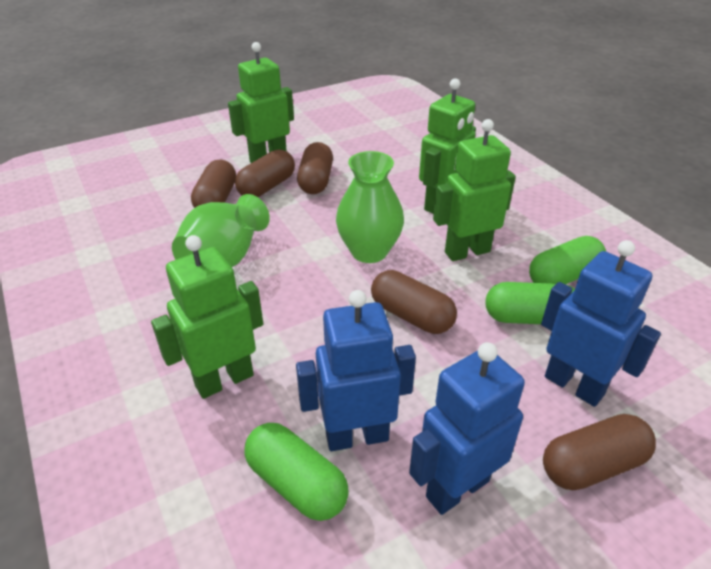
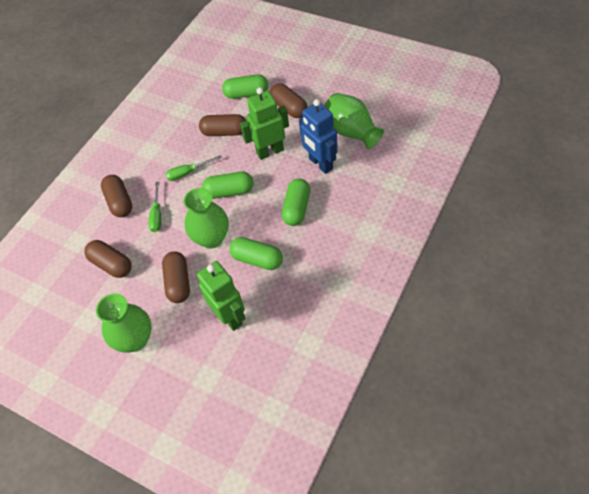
blue robot: 3 -> 1
green capsule: 3 -> 4
green robot: 4 -> 2
green screwdriver: 0 -> 2
green vase: 2 -> 3

